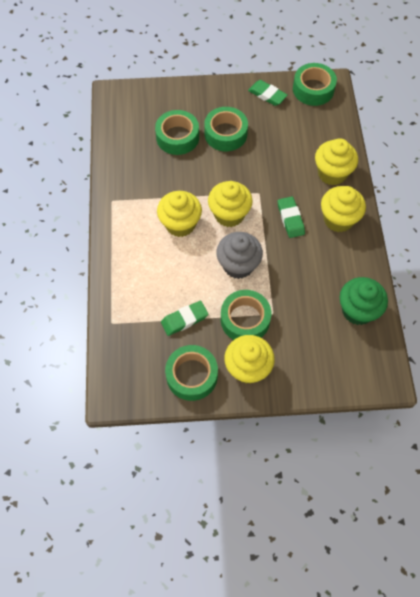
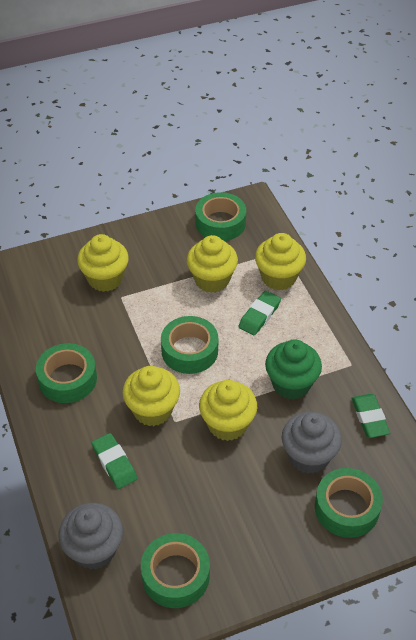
grey cupcake: 1 -> 2

